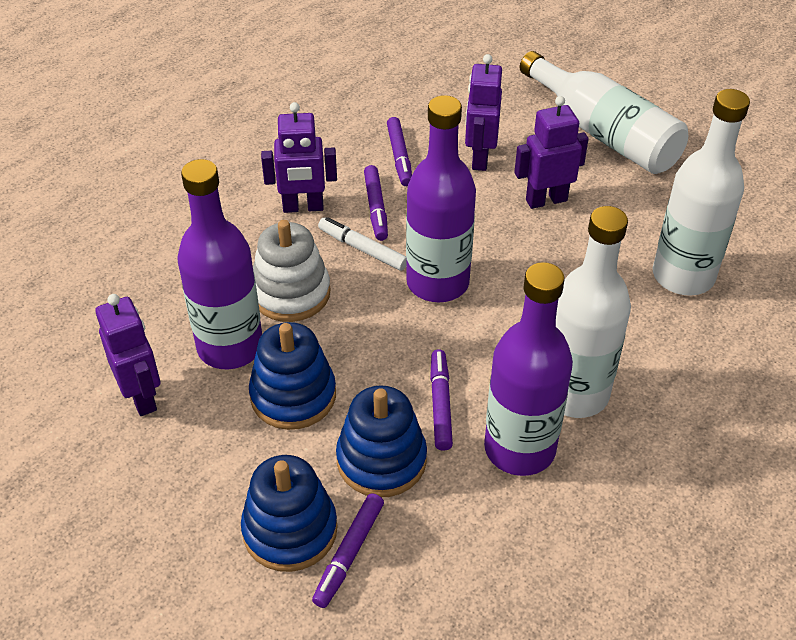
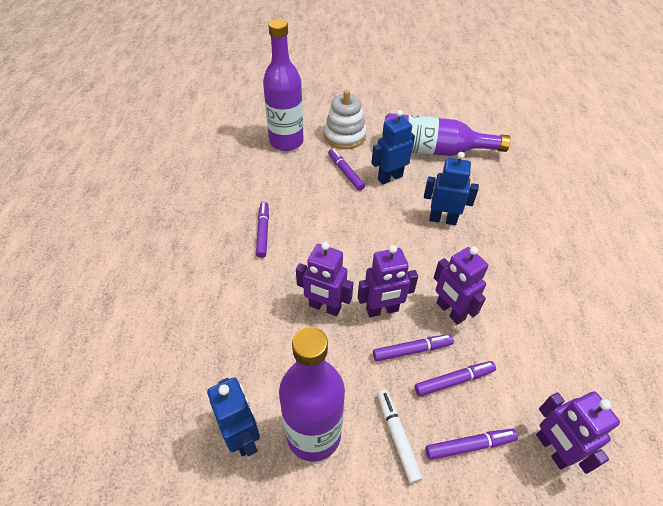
blue robot: 0 -> 3
blue stacking toy: 3 -> 0
purple marker: 4 -> 5
white bottle: 3 -> 0

